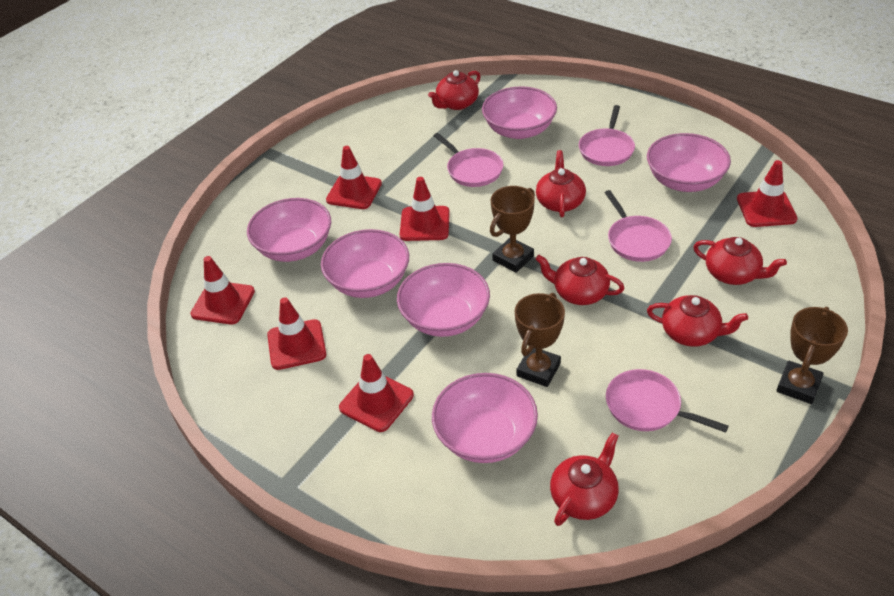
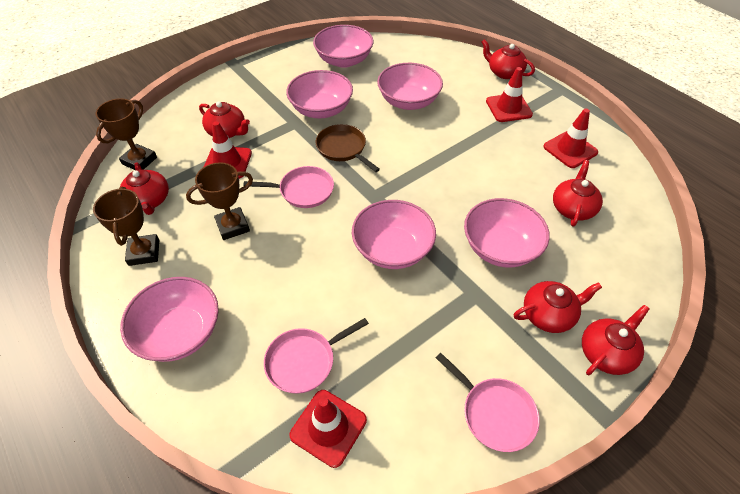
brown pan: 0 -> 1
pink pan: 4 -> 3
red traffic cone: 6 -> 4

